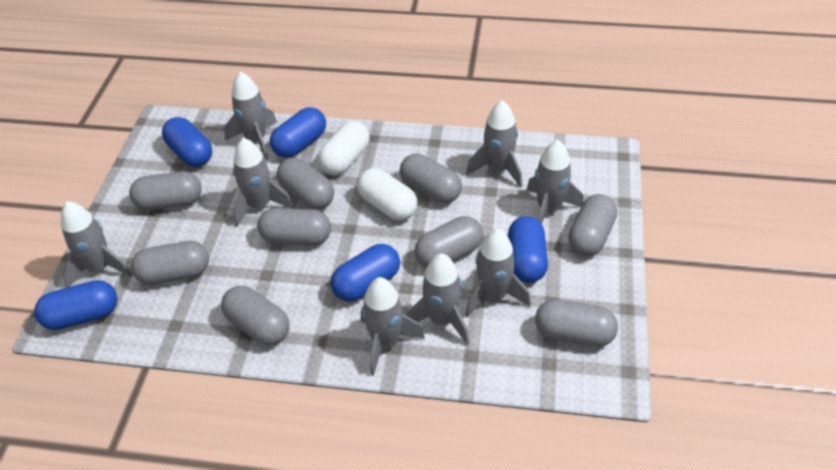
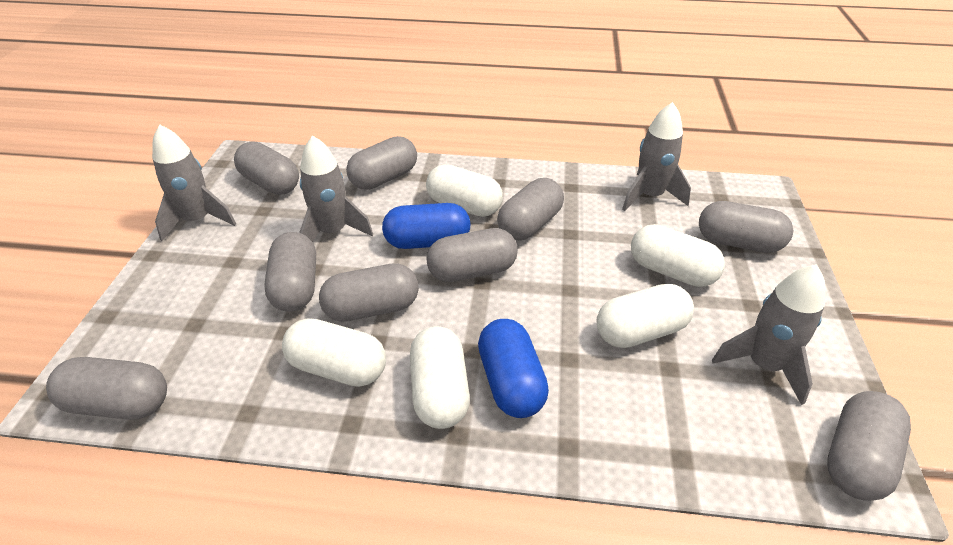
blue capsule: 5 -> 2
grey rocket: 8 -> 4
white capsule: 2 -> 5

